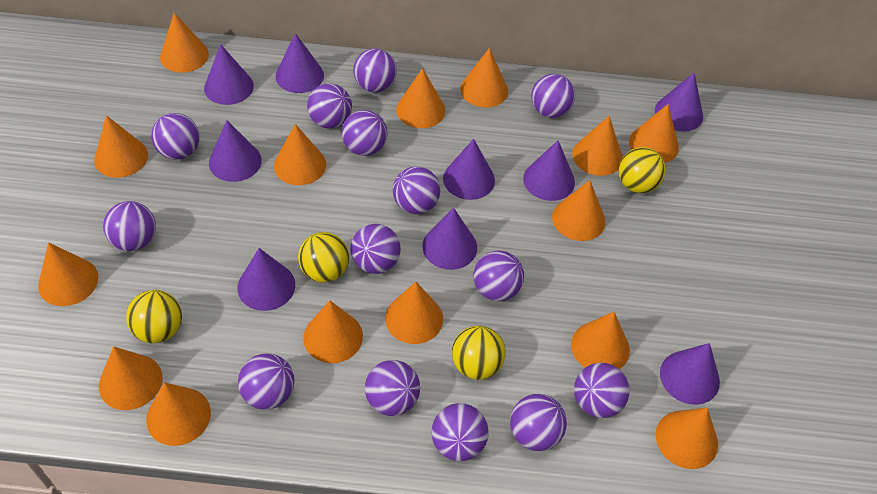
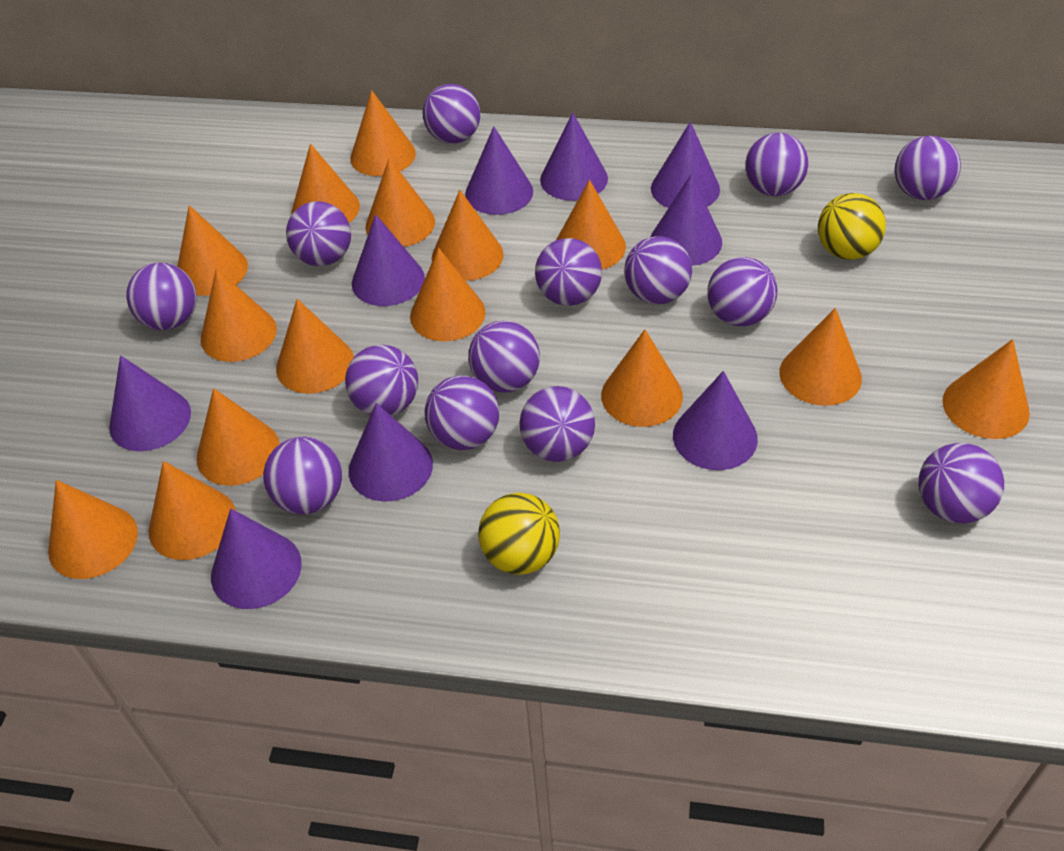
yellow ball: 4 -> 2

